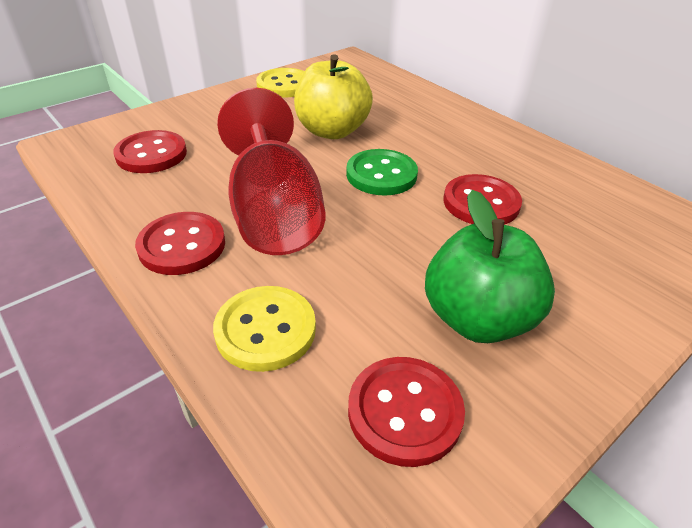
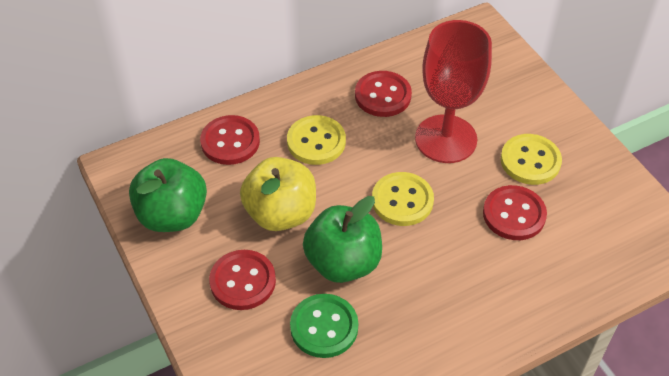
green apple: 1 -> 2
yellow button: 2 -> 3

